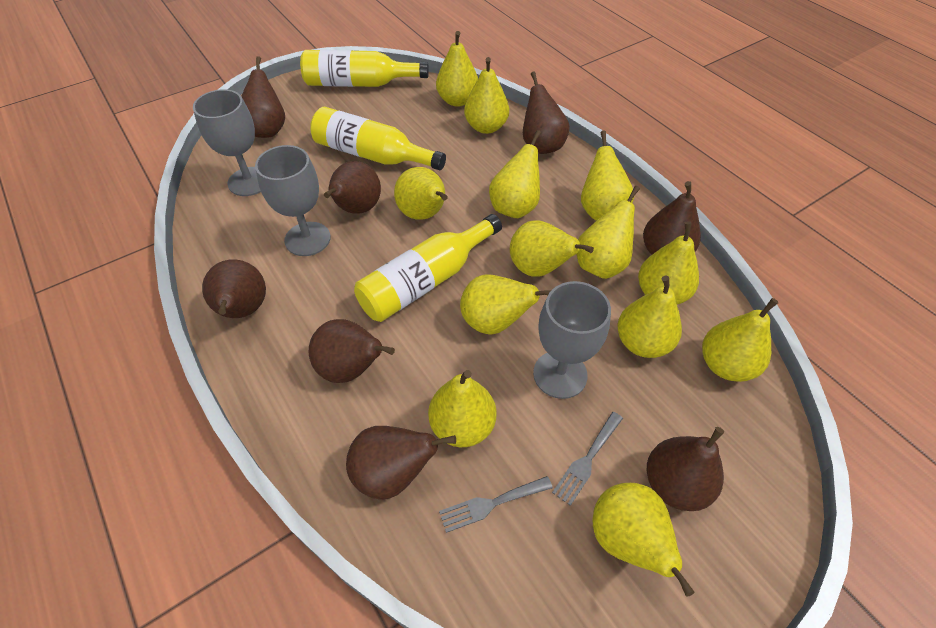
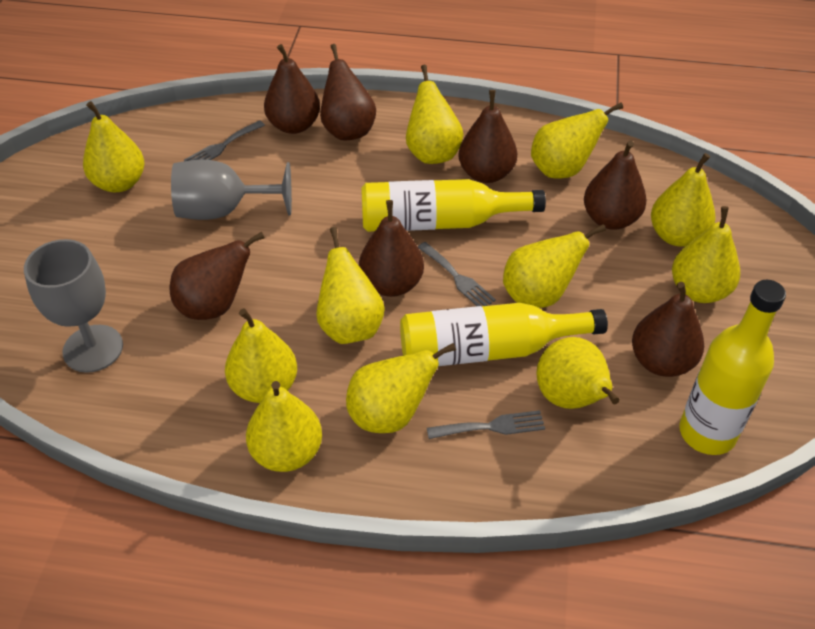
brown pear: 8 -> 7
grey fork: 2 -> 3
grey goblet: 3 -> 2
yellow pear: 13 -> 11

